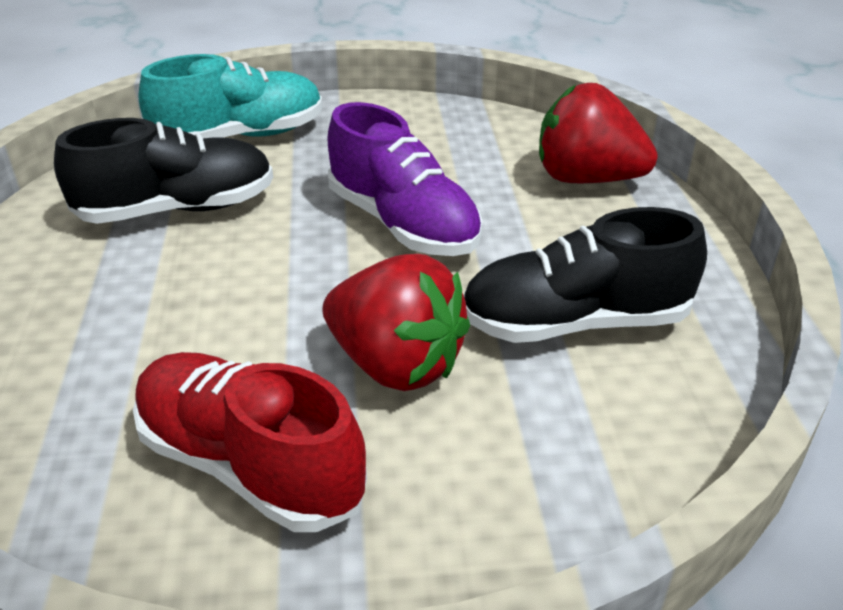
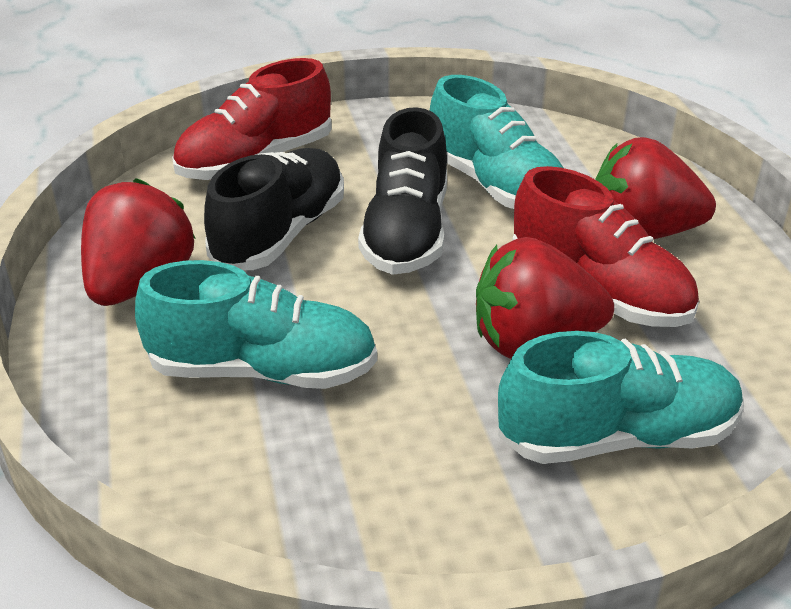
purple shoe: 1 -> 0
red shoe: 1 -> 2
red strawberry: 2 -> 3
turquoise shoe: 1 -> 3

